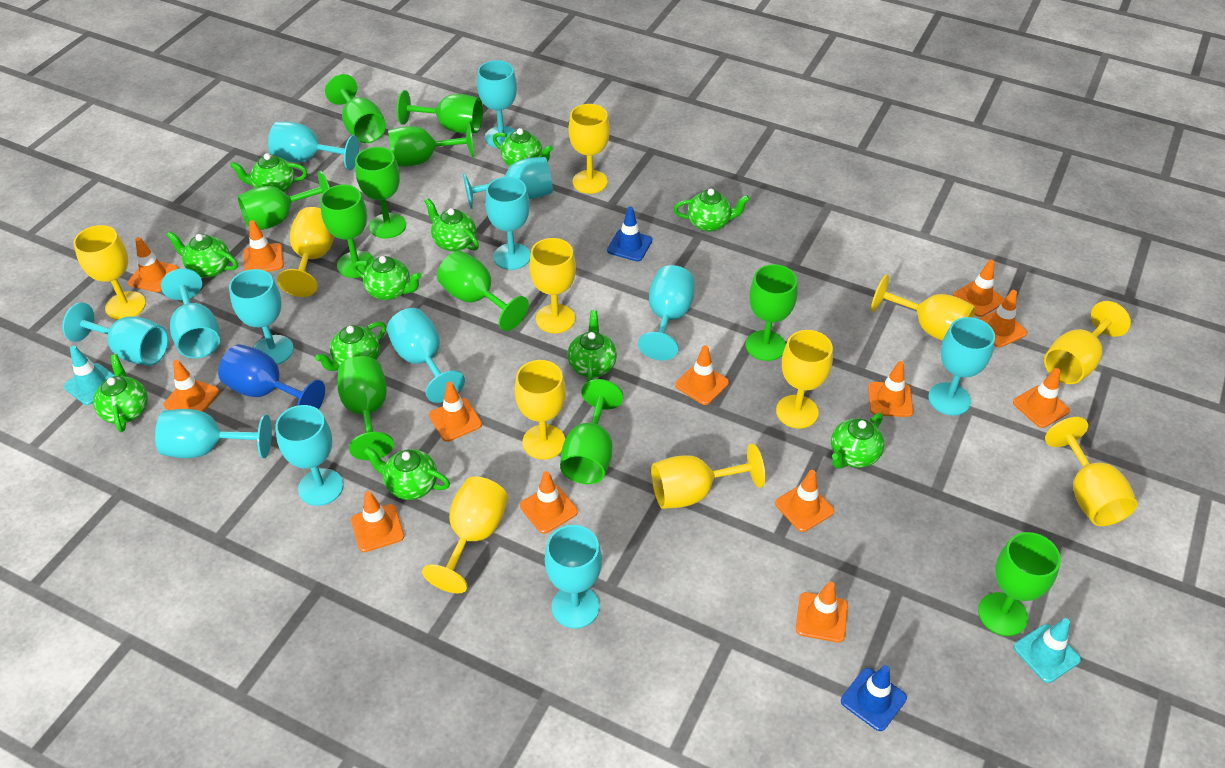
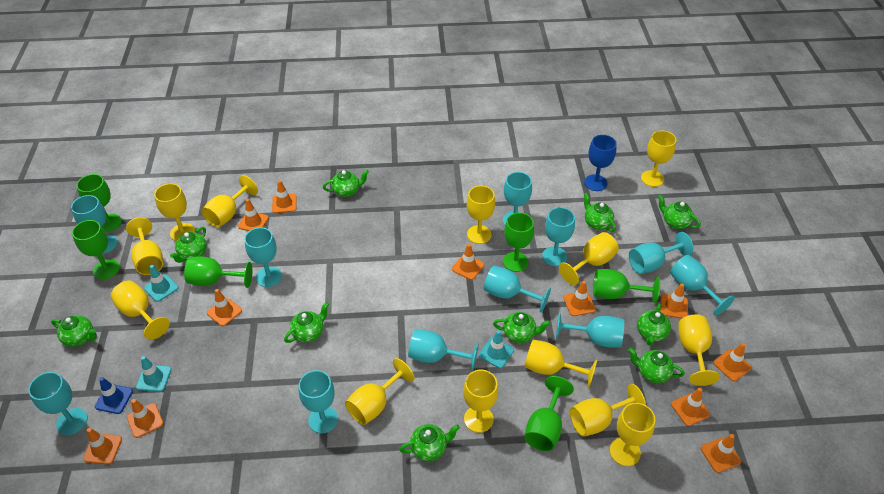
blue traffic cone: 2 -> 1
green goblet: 11 -> 6
green teapot: 11 -> 10
orange traffic cone: 13 -> 11
turquoise goblet: 13 -> 11
turquoise traffic cone: 2 -> 3
yellow goblet: 11 -> 13

